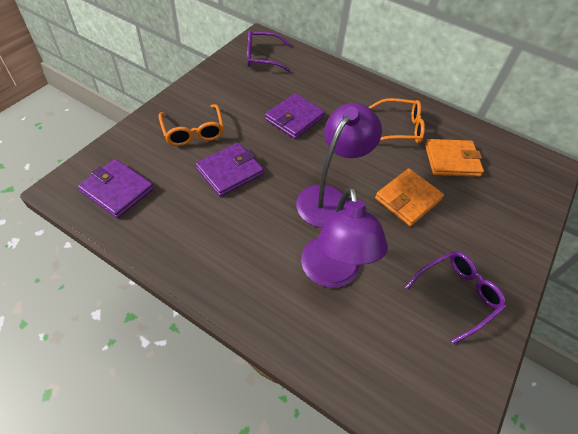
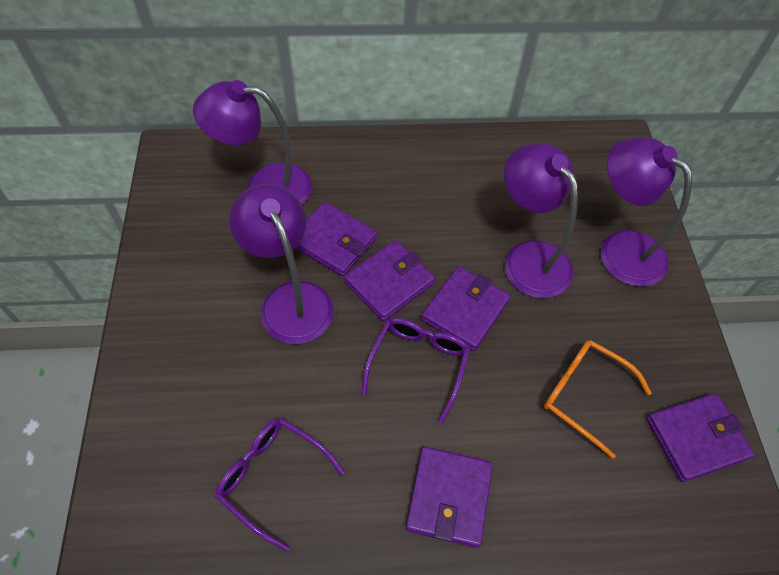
orange glasses: 2 -> 1
orange wallet: 2 -> 0
purple lamp: 2 -> 4
purple wallet: 3 -> 5

